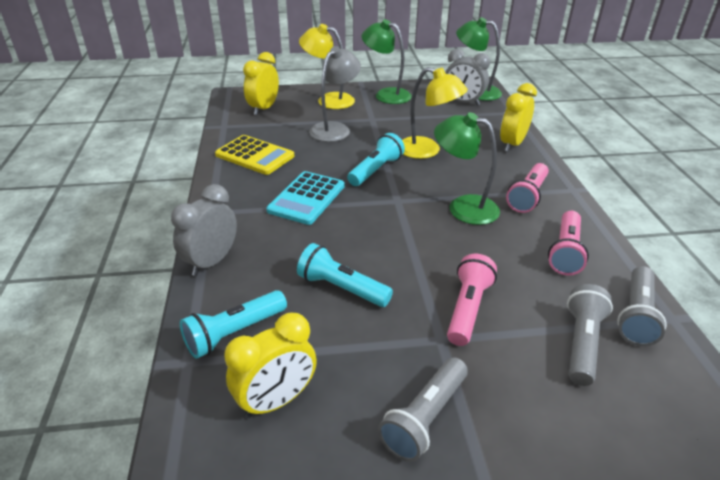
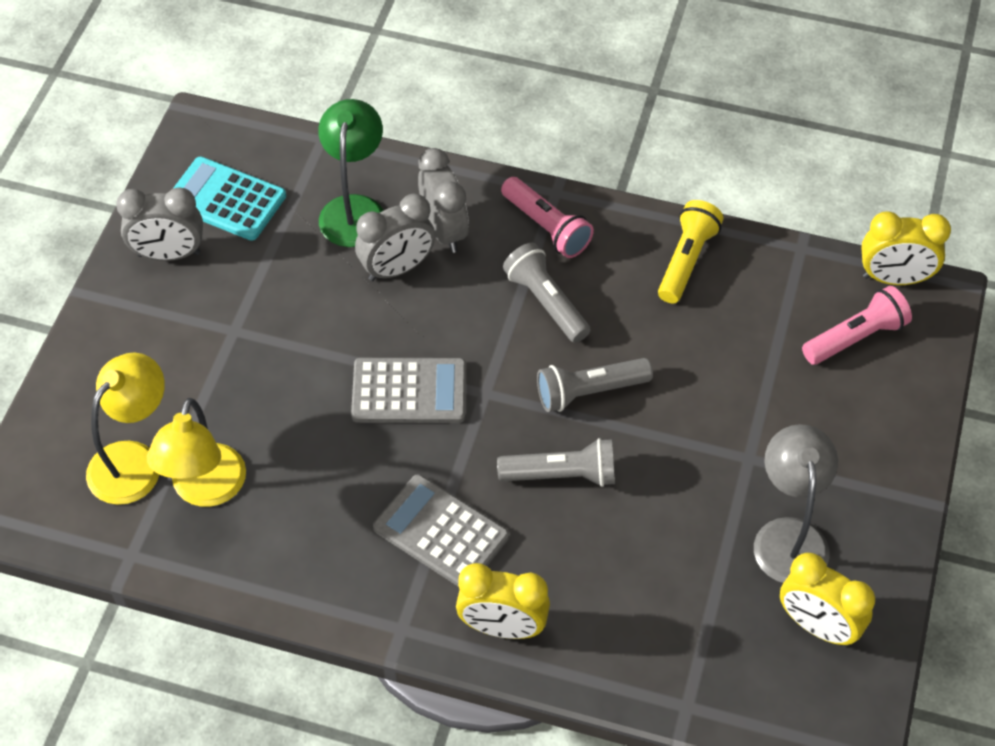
green lamp: 3 -> 1
grey calculator: 0 -> 2
grey clock: 2 -> 3
pink flashlight: 3 -> 2
turquoise flashlight: 3 -> 0
yellow calculator: 1 -> 0
yellow flashlight: 0 -> 1

